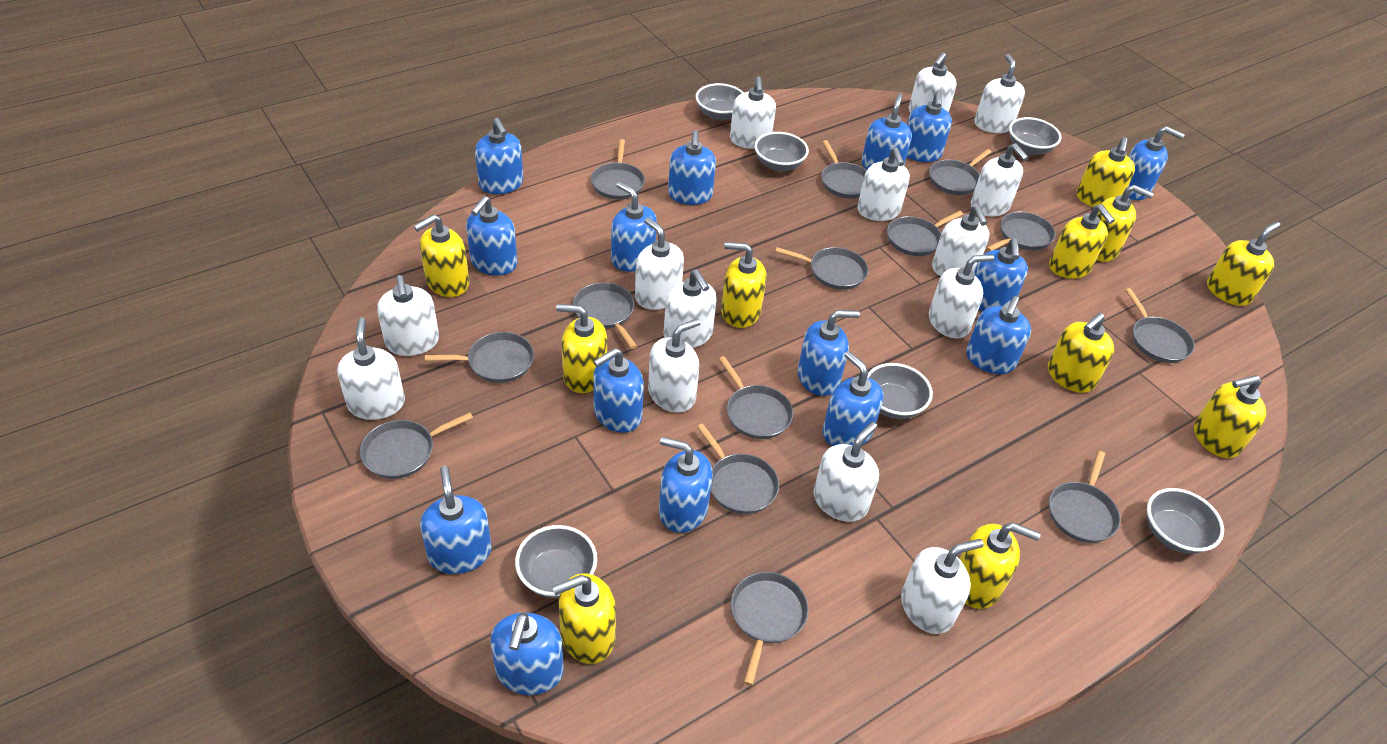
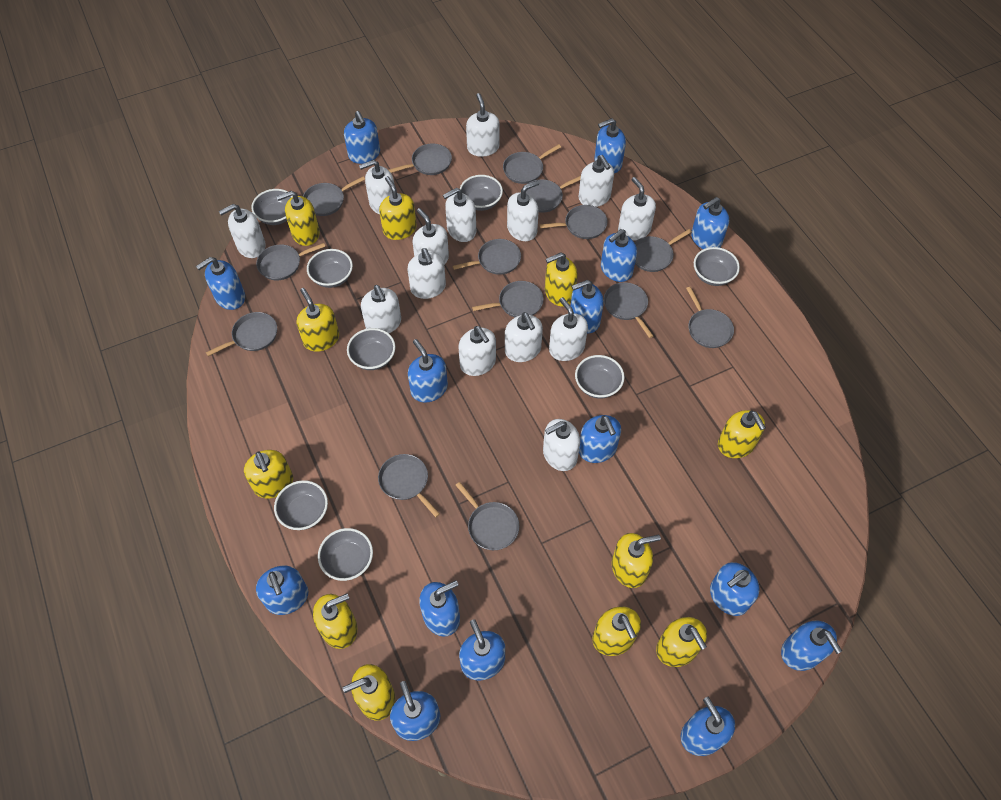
grey bowl: 6 -> 8

